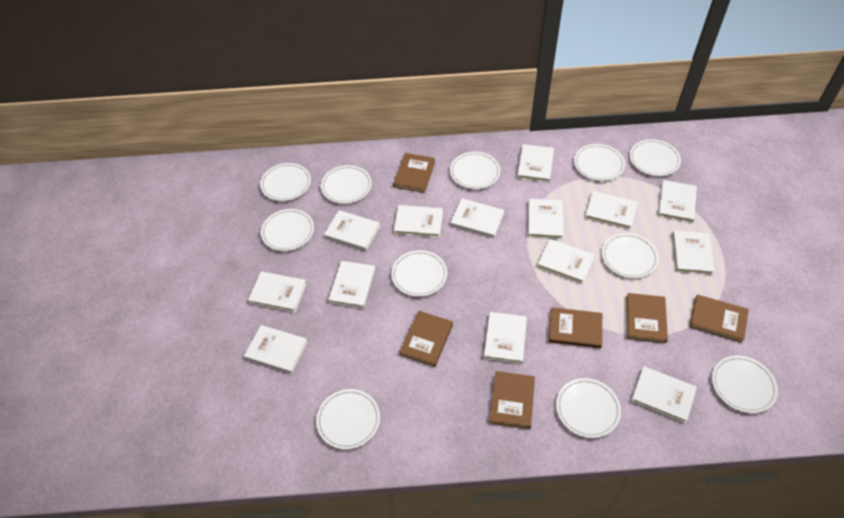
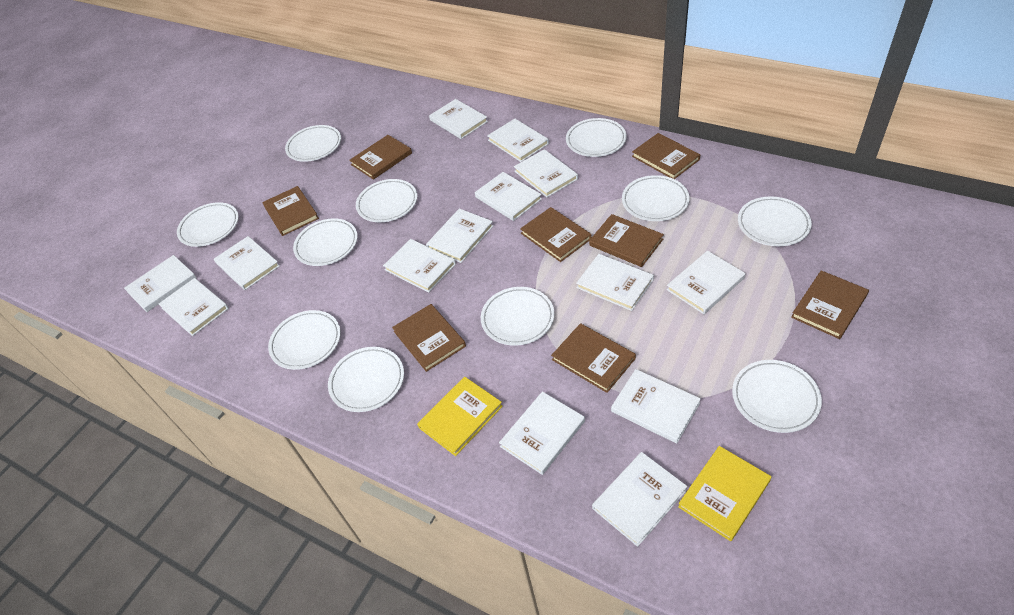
brown book: 6 -> 8
yellow book: 0 -> 2

